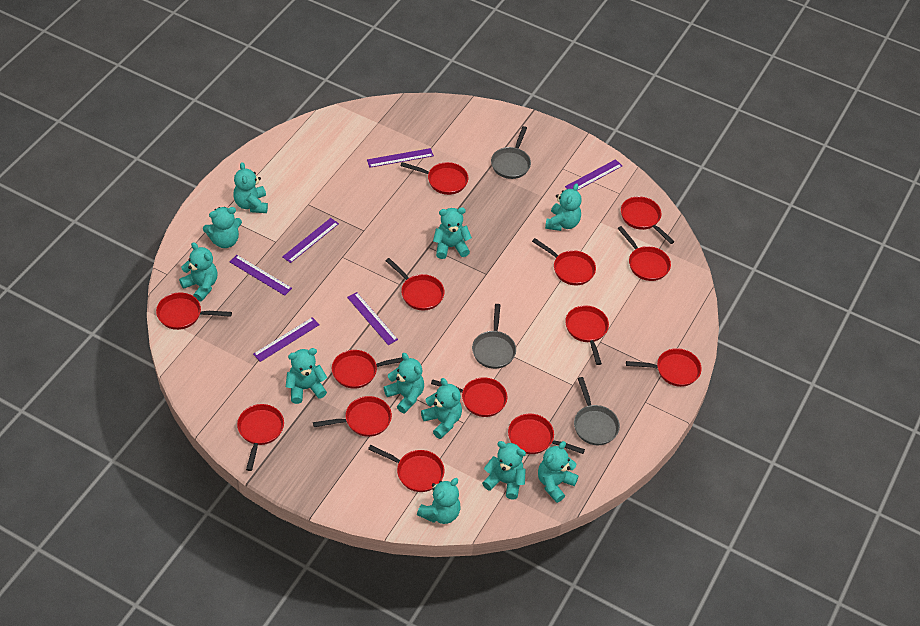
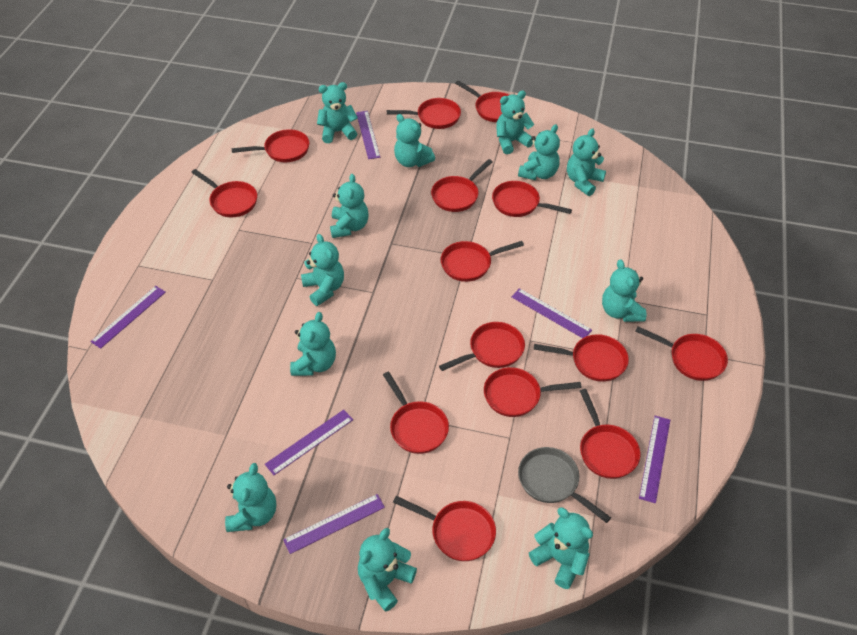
grey pan: 3 -> 1
turquoise teddy bear: 11 -> 12

